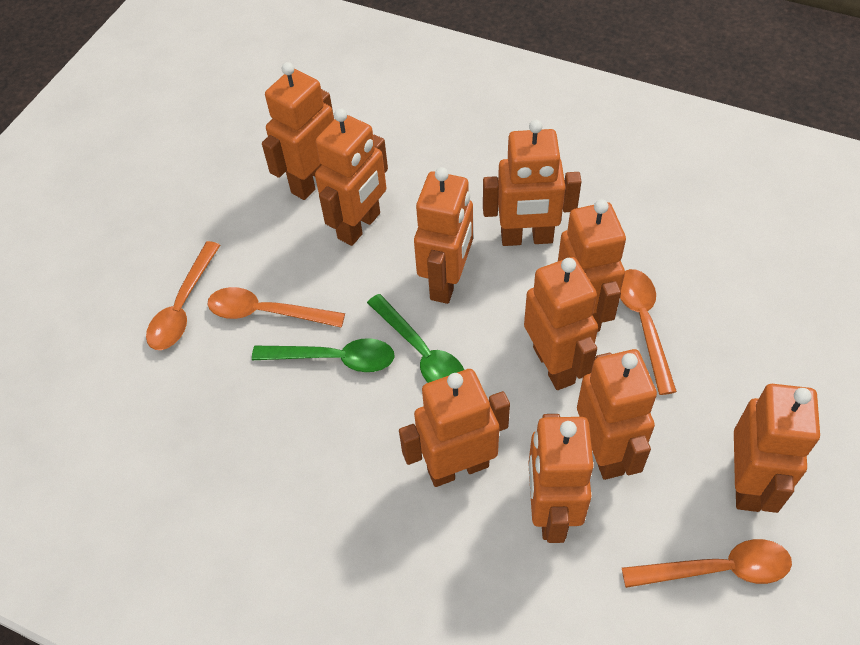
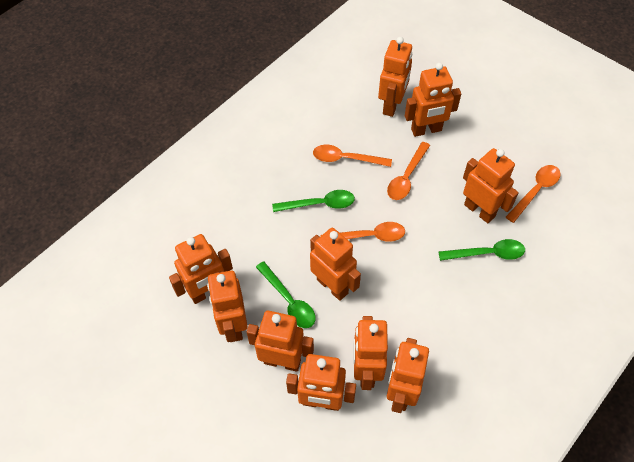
green spoon: 2 -> 3

